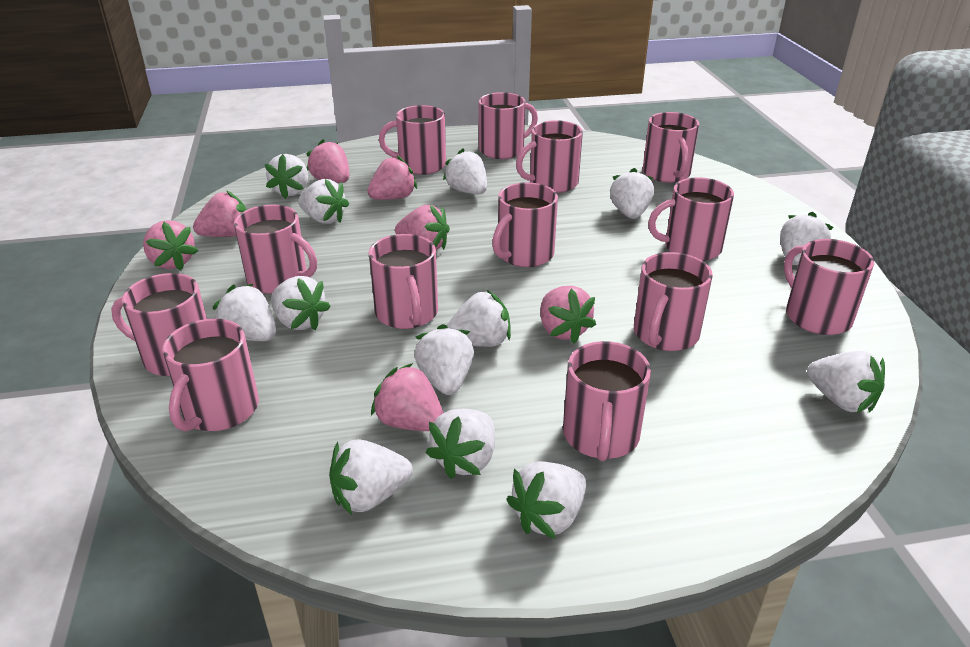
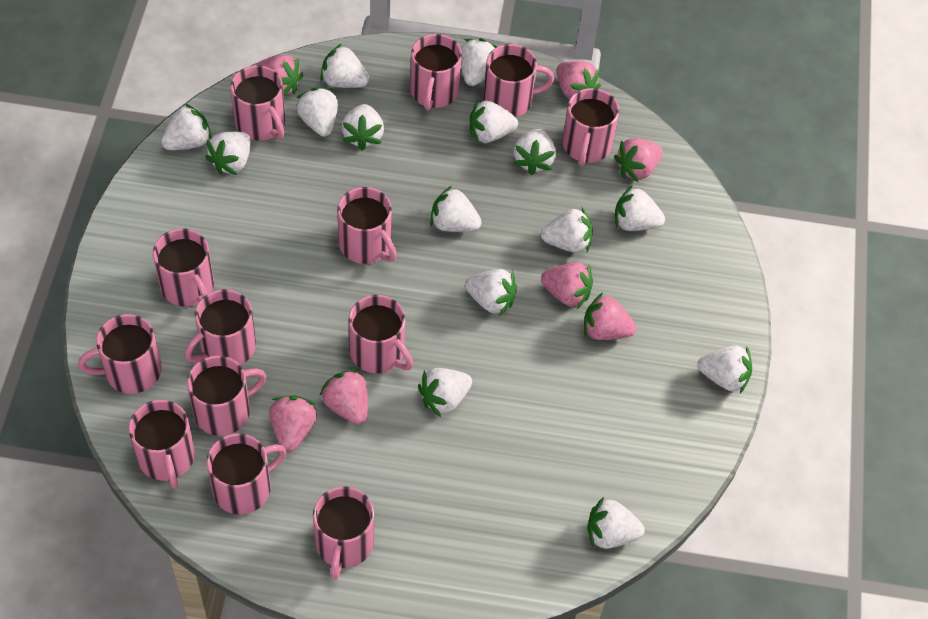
white strawberry: 13 -> 15

